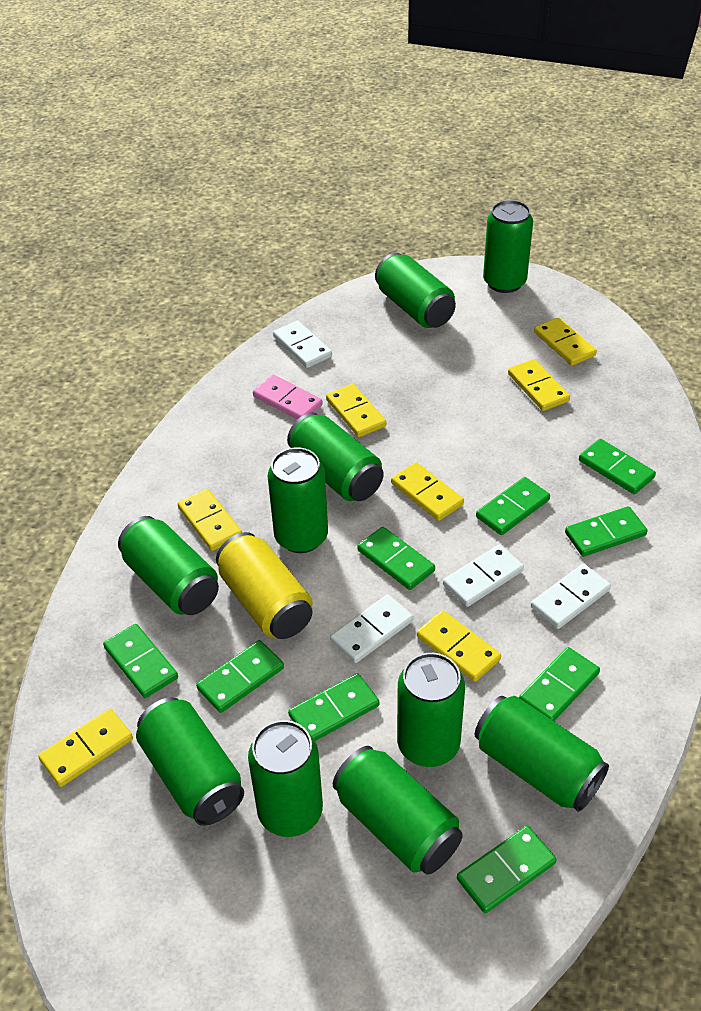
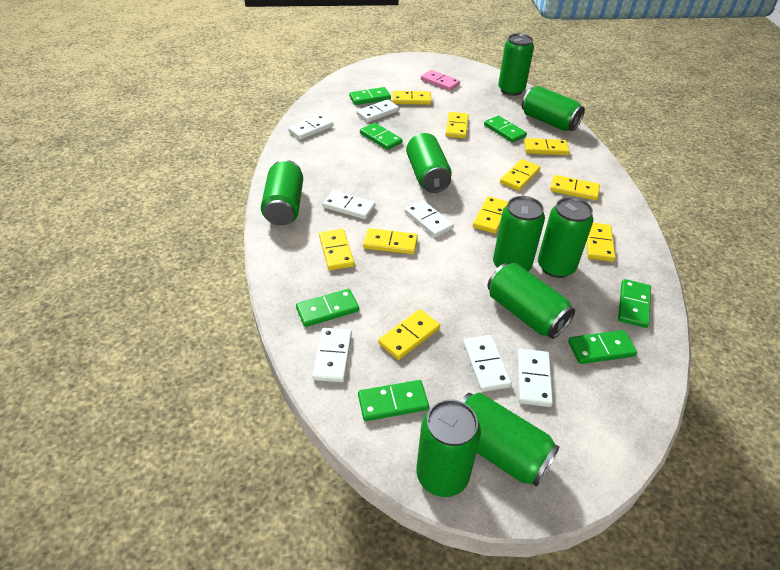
green can: 10 -> 9
green domino: 9 -> 7
white domino: 4 -> 7
yellow can: 1 -> 0
yellow domino: 7 -> 10

